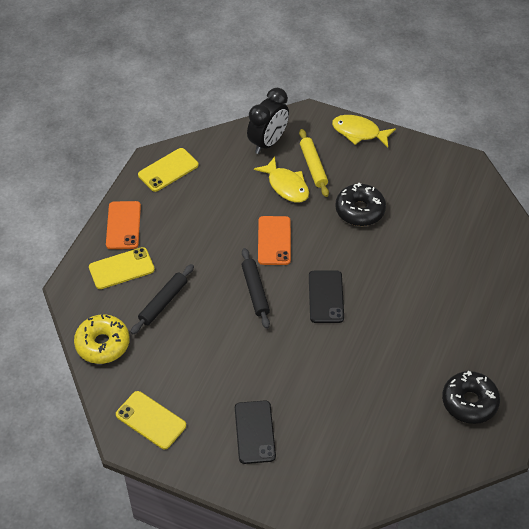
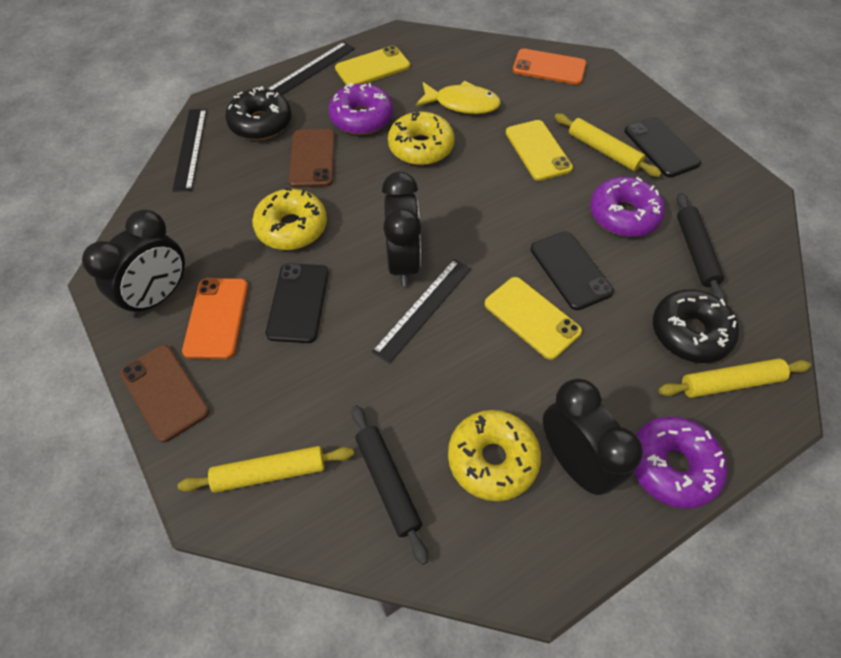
black clock: 1 -> 3
black phone: 2 -> 3
black ruler: 0 -> 3
brown phone: 0 -> 2
purple donut: 0 -> 3
yellow donut: 1 -> 3
yellow fish: 2 -> 1
yellow rolling pin: 1 -> 3

